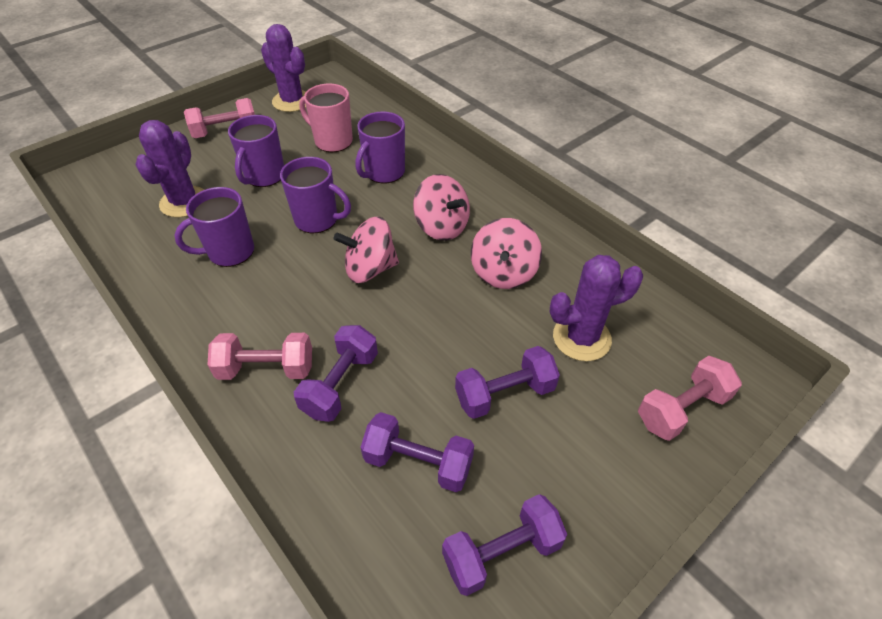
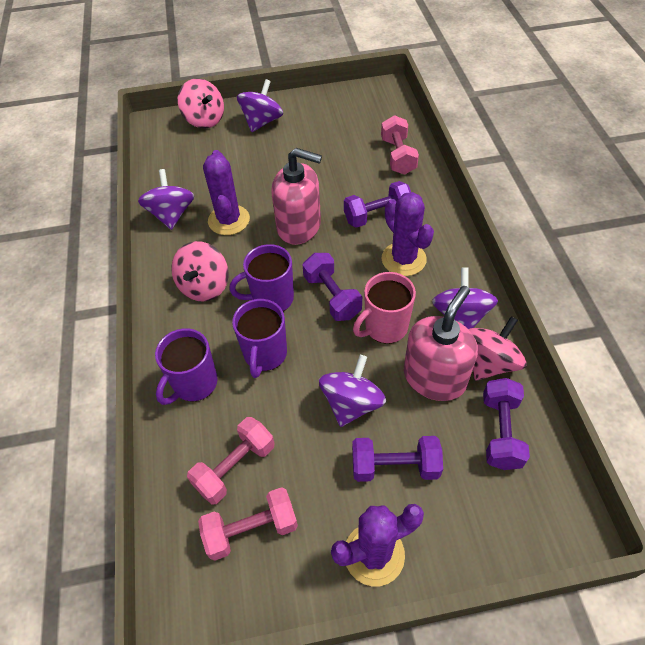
pink soap dispenser: 0 -> 2
purple mug: 4 -> 3
purple spinning top: 0 -> 4

